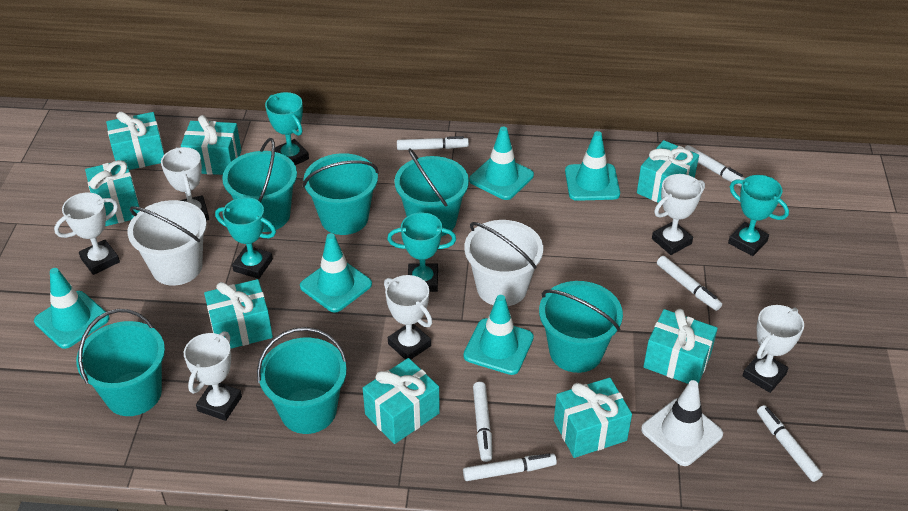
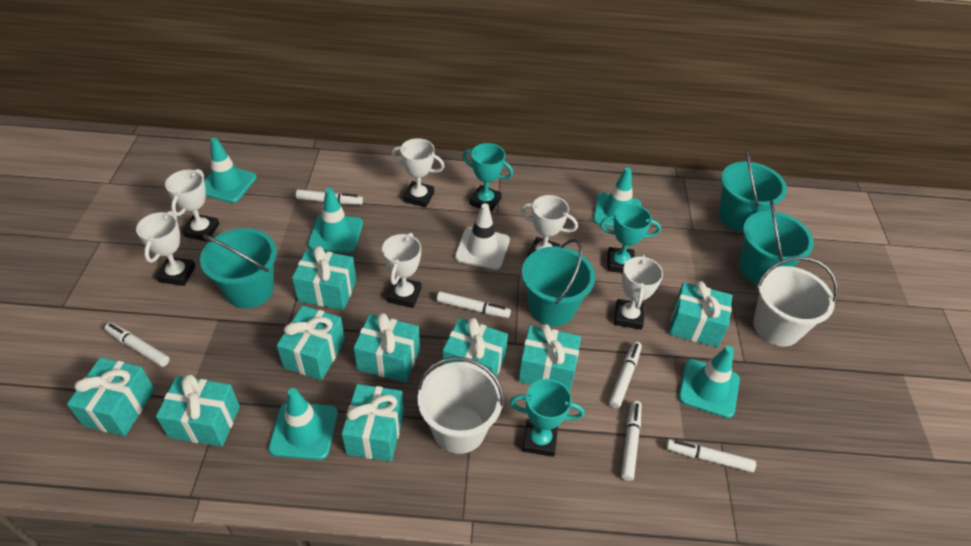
turquoise bucket: 6 -> 4
turquoise gift: 8 -> 9
turquoise trophy: 4 -> 3

